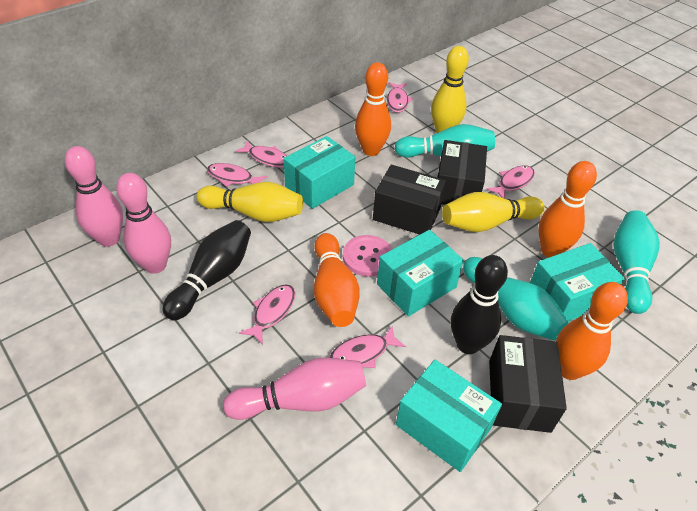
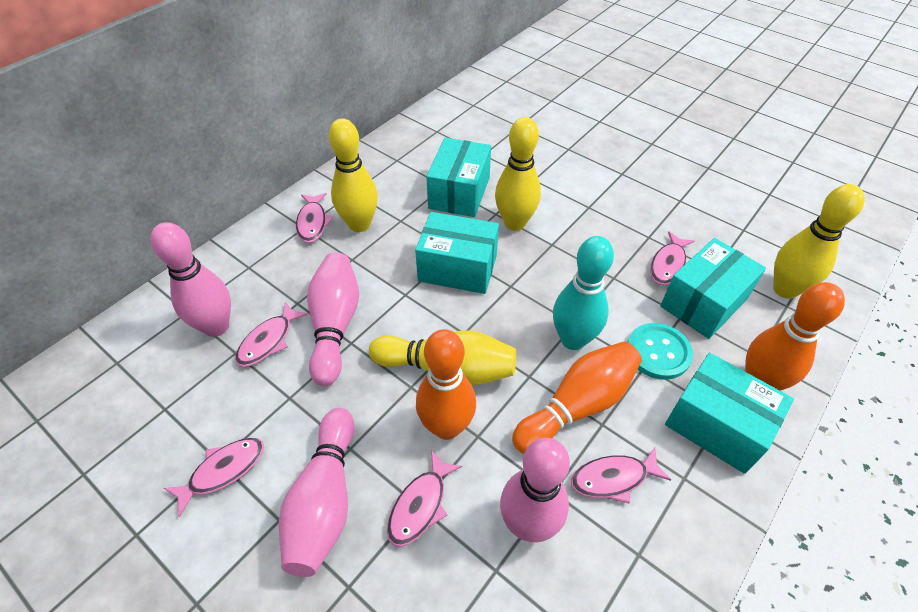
black bowling pin: 2 -> 0
black box: 3 -> 0
orange bowling pin: 4 -> 3
pink bowling pin: 3 -> 4
pink button: 1 -> 0
turquoise bowling pin: 3 -> 1
turquoise button: 0 -> 1
yellow bowling pin: 3 -> 4

